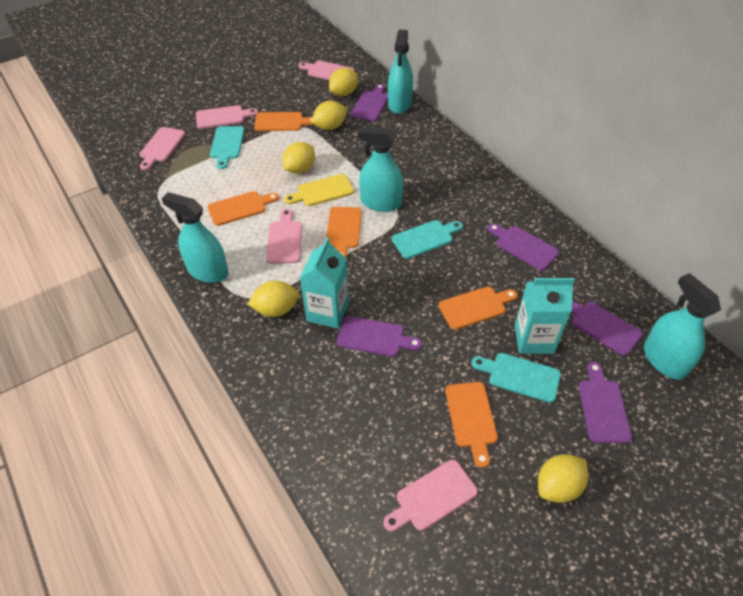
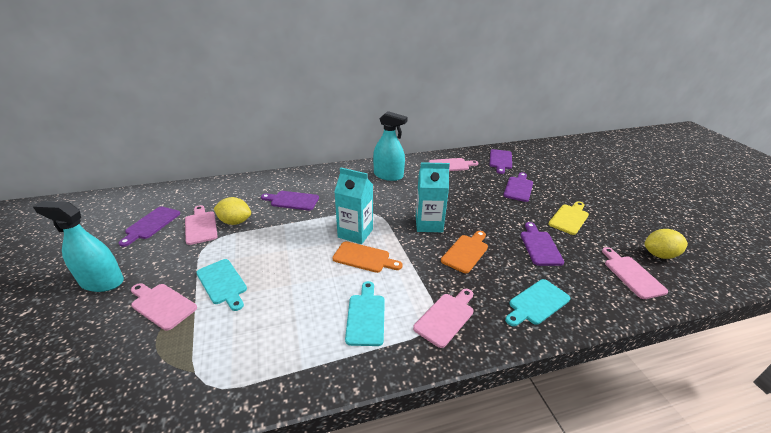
orange cutting board: 5 -> 2
turquoise spray bottle: 4 -> 2
yellow lemon: 5 -> 2

